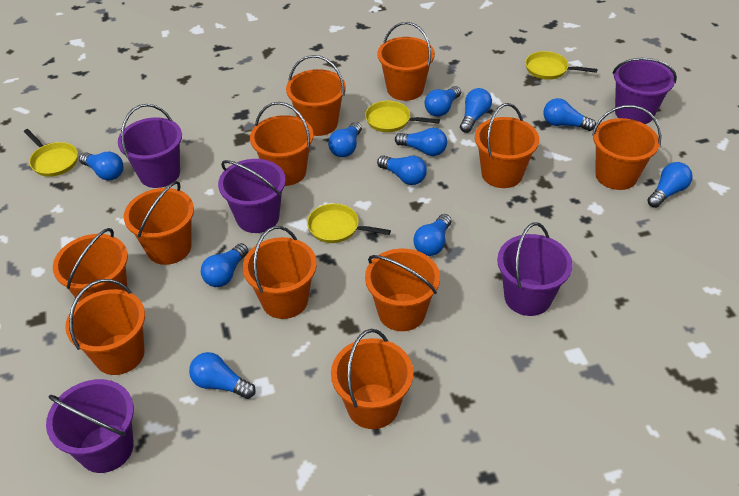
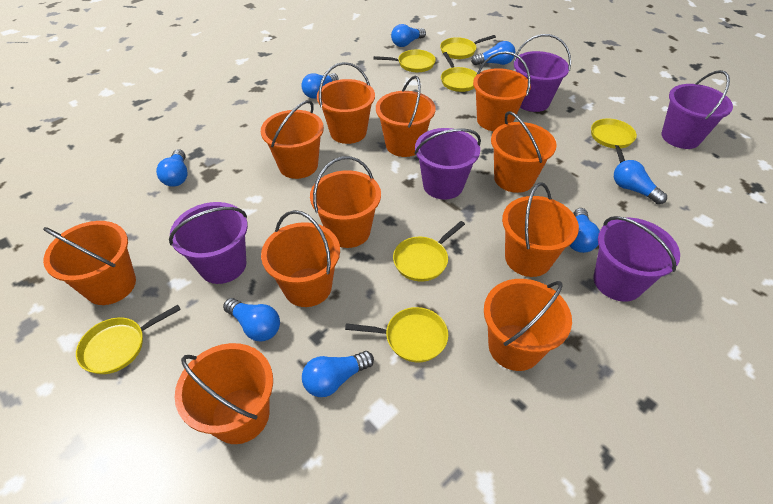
blue light bulb: 11 -> 8
yellow pan: 4 -> 7

